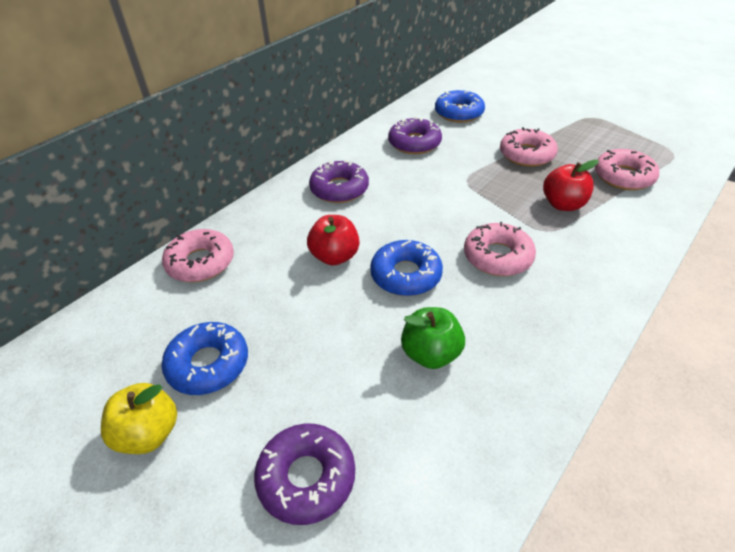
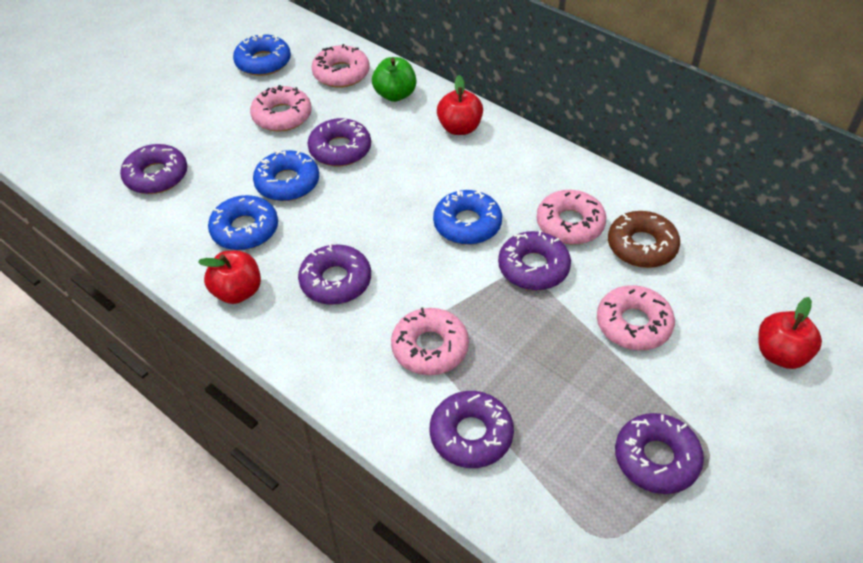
blue donut: 3 -> 4
brown donut: 0 -> 1
pink donut: 4 -> 5
purple donut: 3 -> 6
red apple: 2 -> 3
yellow apple: 1 -> 0

